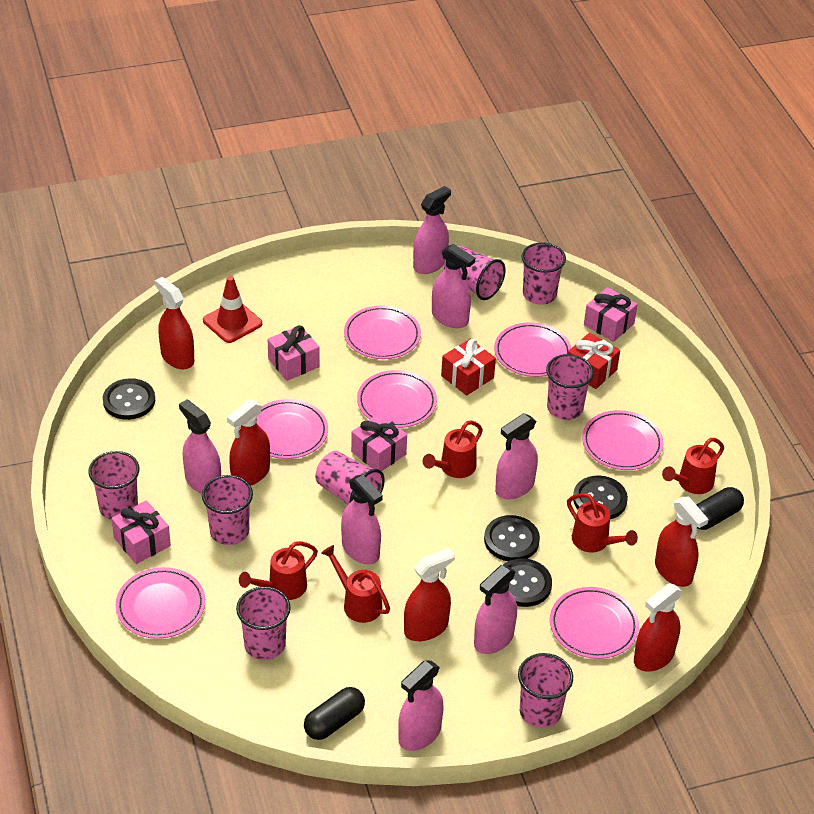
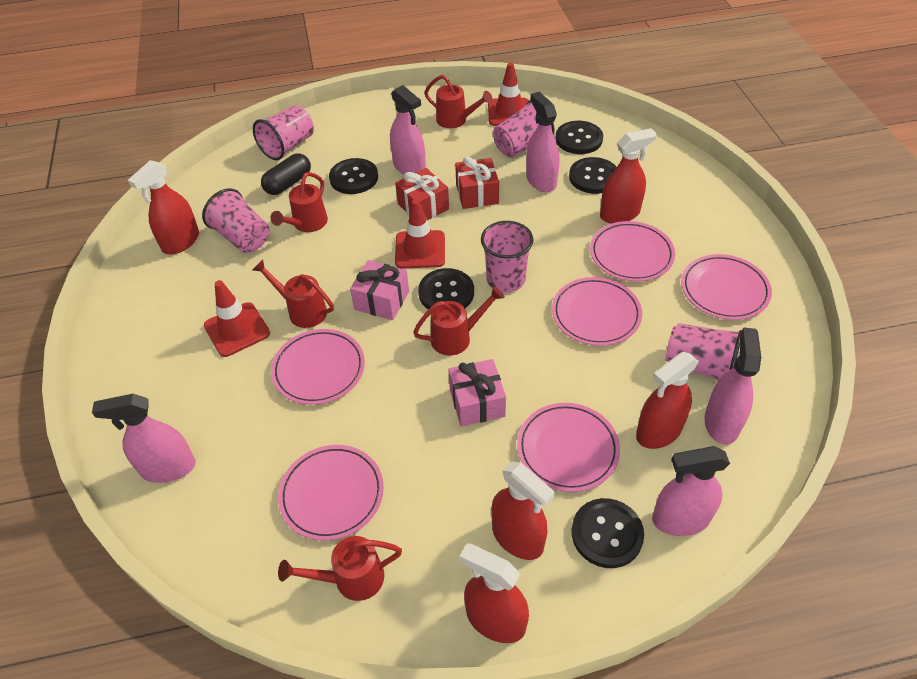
black button: 4 -> 5
black capsule: 2 -> 1
pink cup: 8 -> 5
pink gift: 4 -> 2
pink plate: 7 -> 6
pink spray bottle: 7 -> 5
red traffic cone: 1 -> 3

